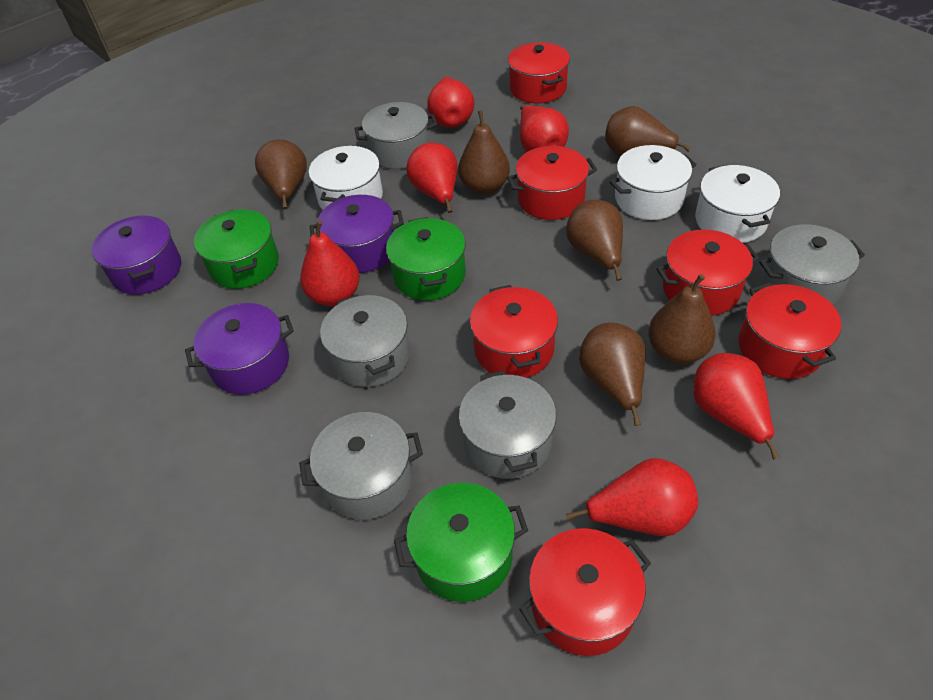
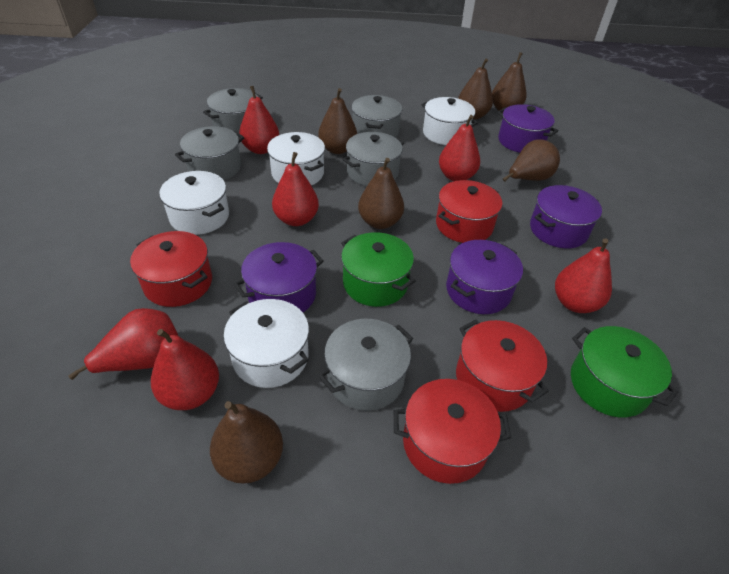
green pot: 3 -> 2
purple pot: 3 -> 4
red pot: 6 -> 4
white pot: 3 -> 4

